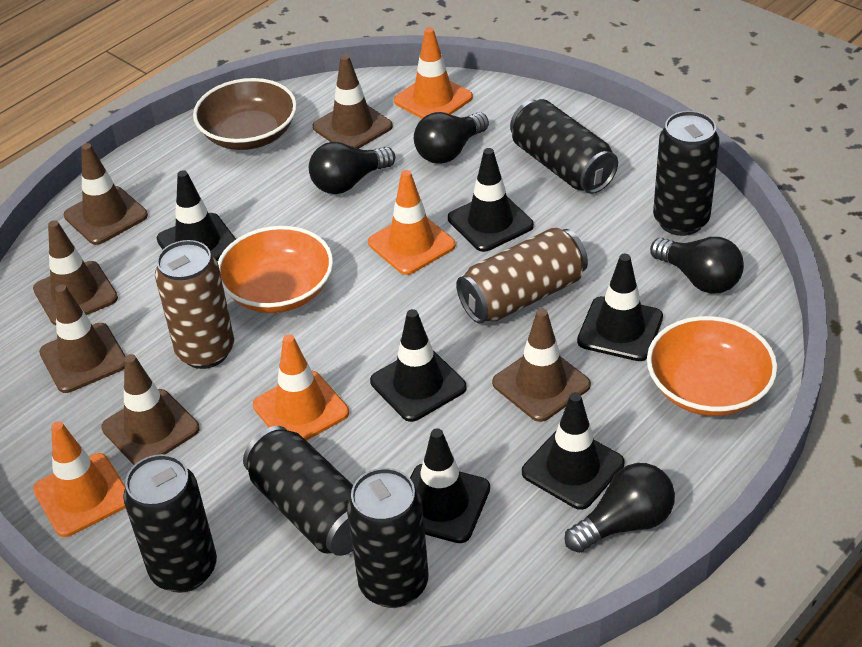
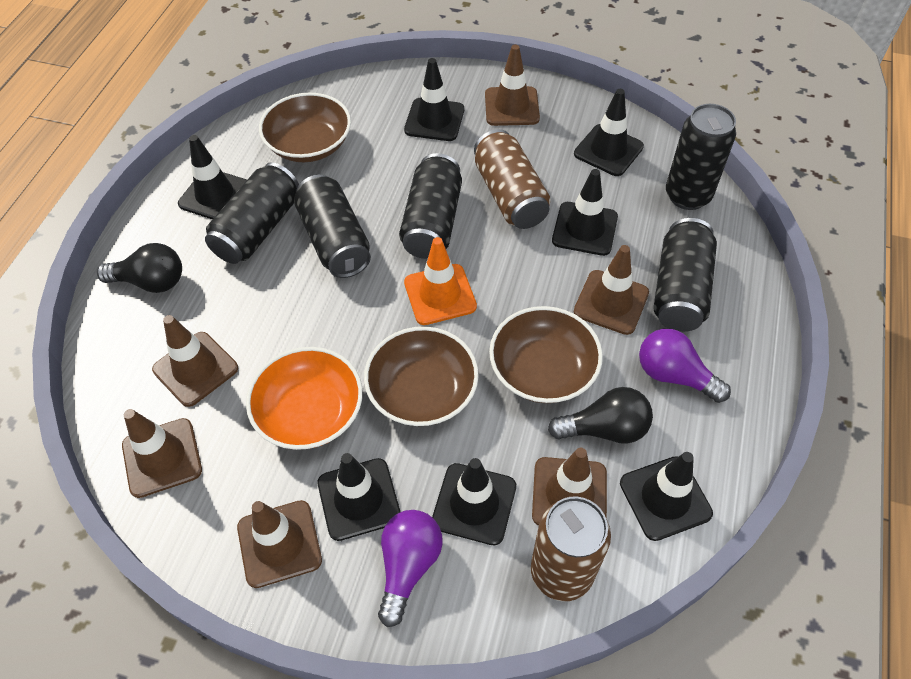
black light bulb: 4 -> 2
black traffic cone: 6 -> 7
brown bowl: 1 -> 3
orange bowl: 2 -> 1
orange traffic cone: 4 -> 1
purple light bulb: 0 -> 2

